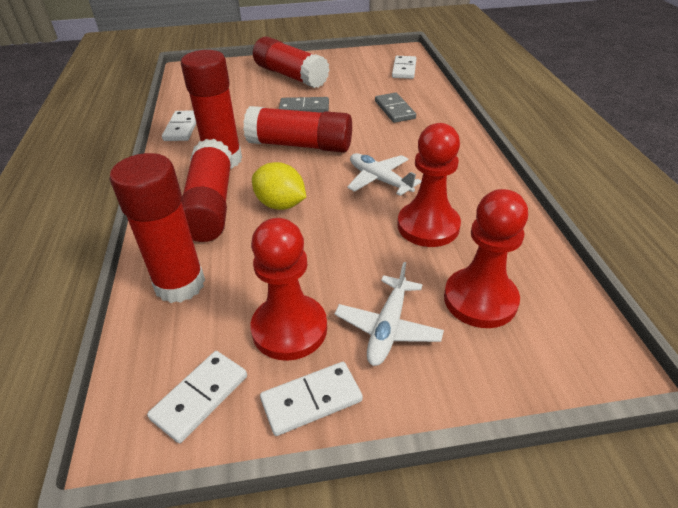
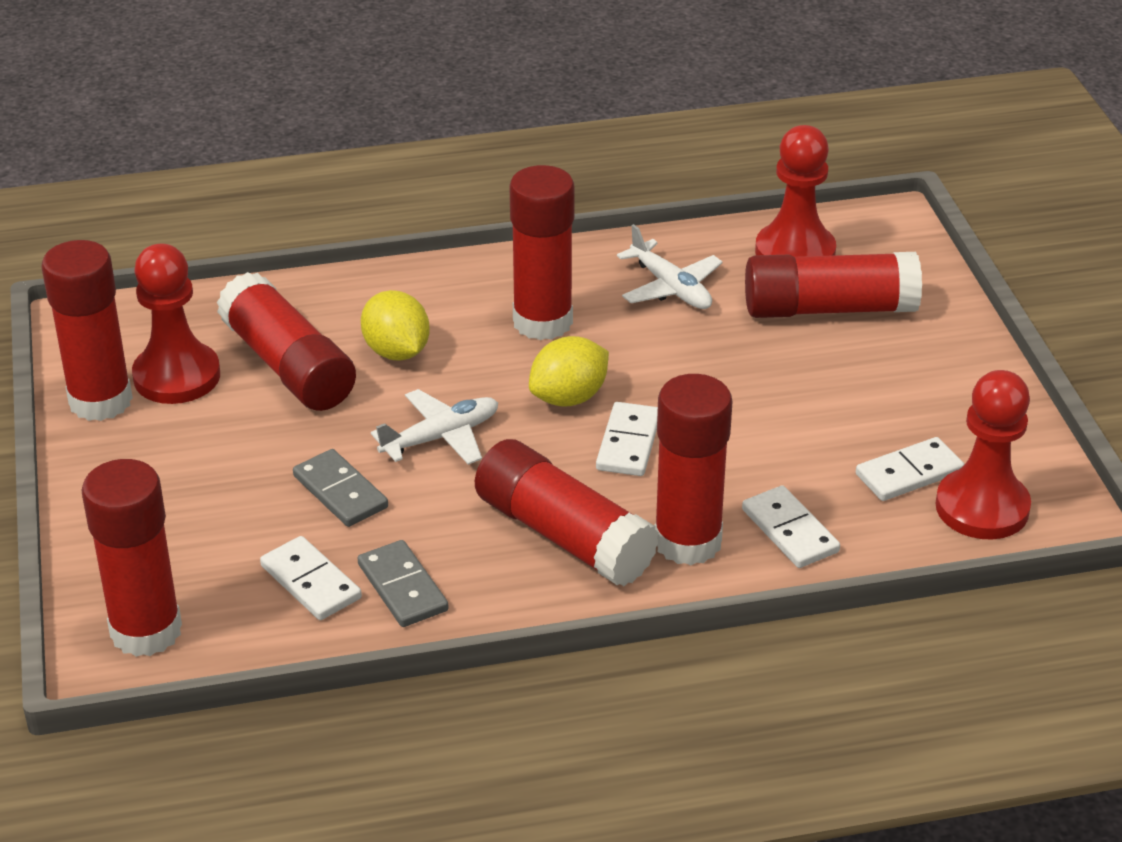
red glue stick: 5 -> 7
yellow lemon: 1 -> 2

